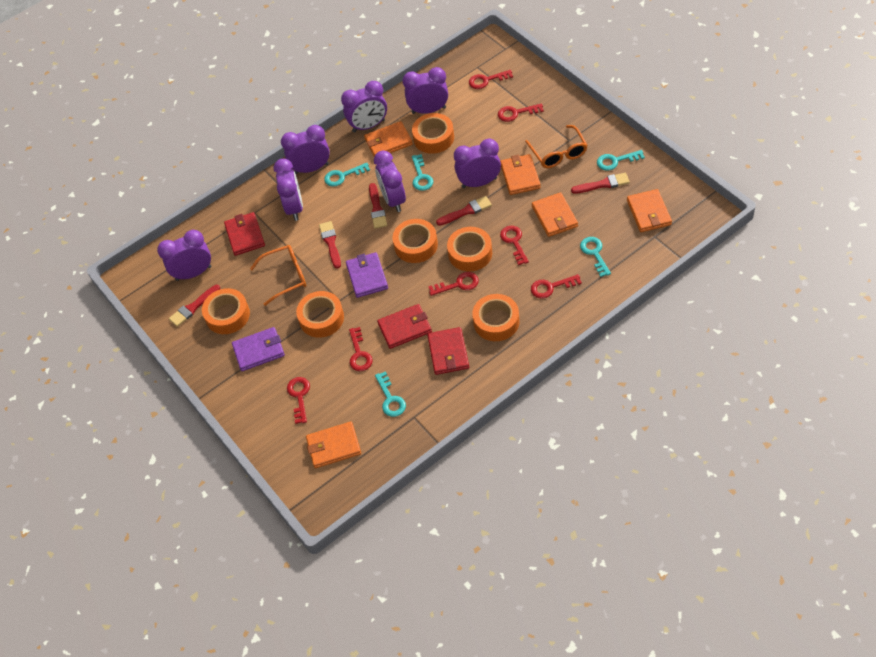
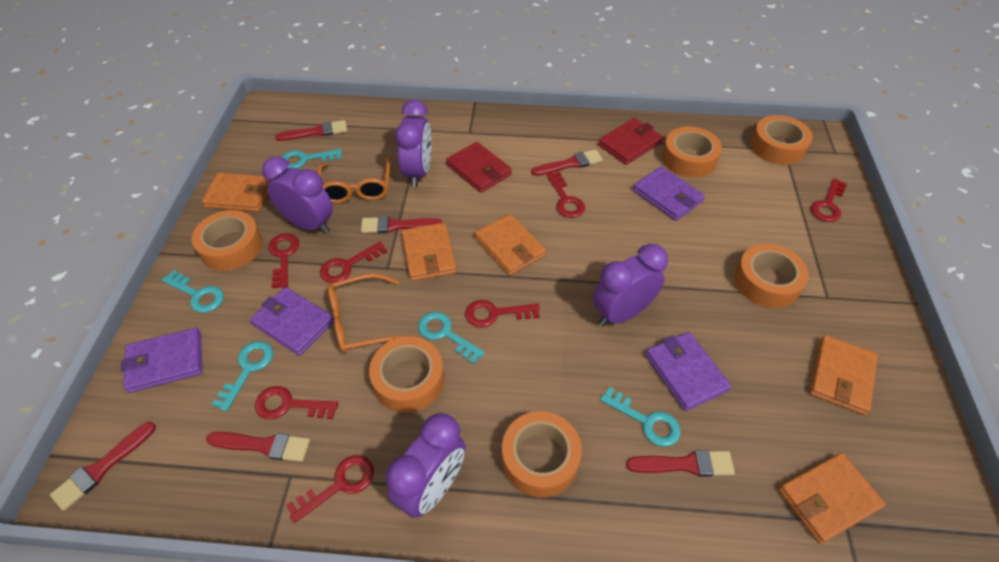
purple clock: 7 -> 4
purple wallet: 2 -> 4
red brush: 5 -> 6
red wallet: 3 -> 2

